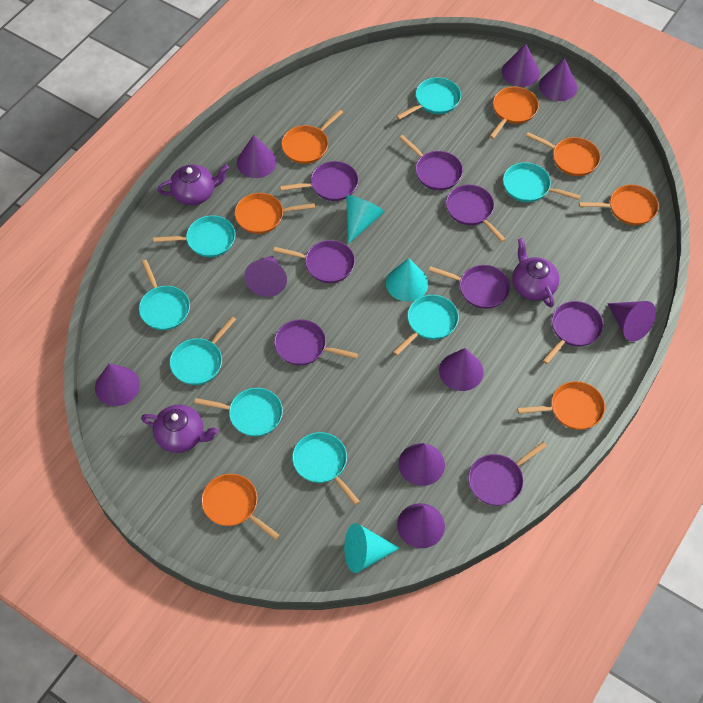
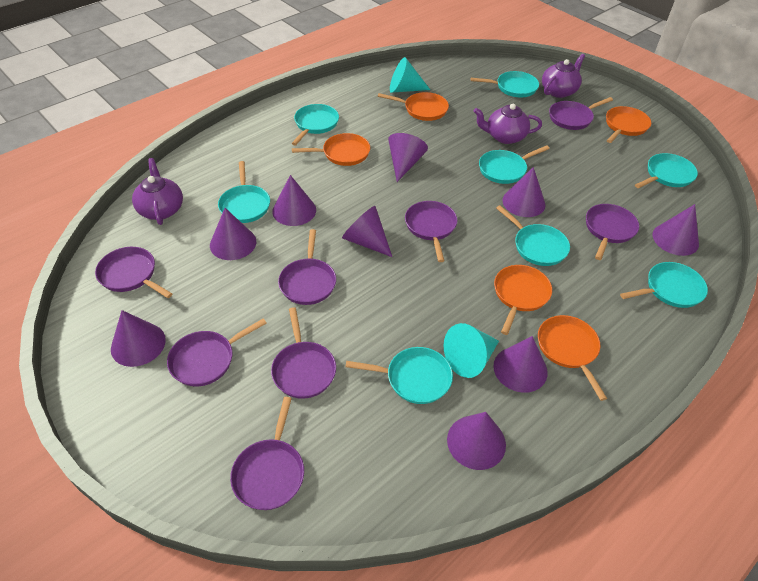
orange pan: 7 -> 5
turquoise cone: 3 -> 2

